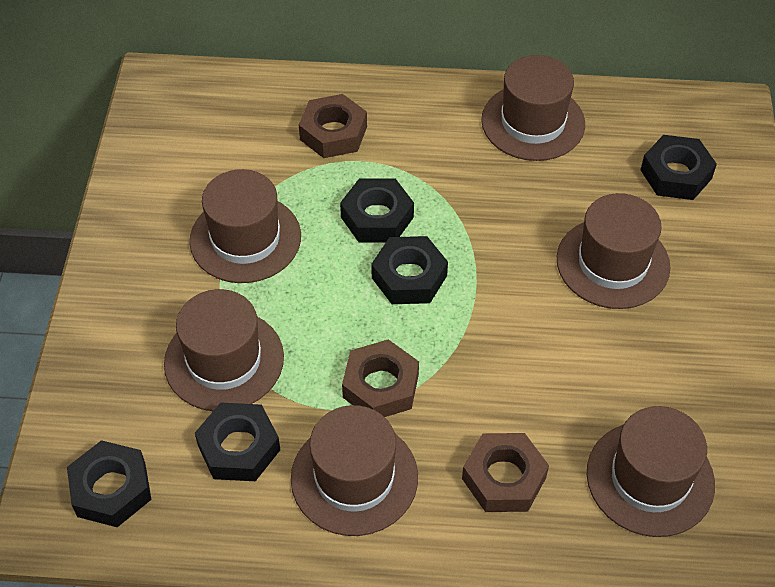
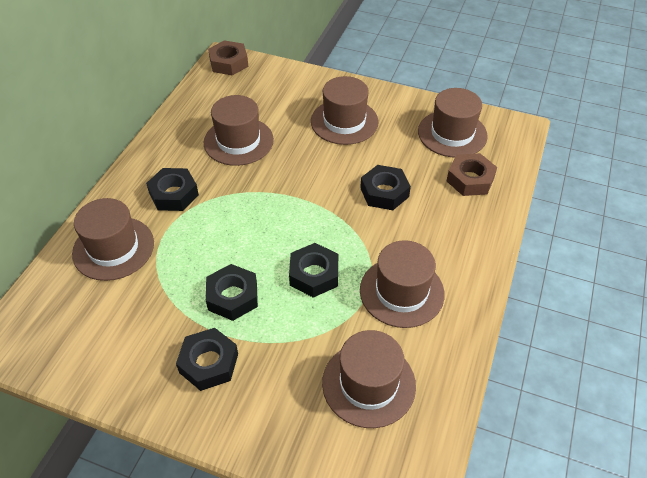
brown nut: 3 -> 2

